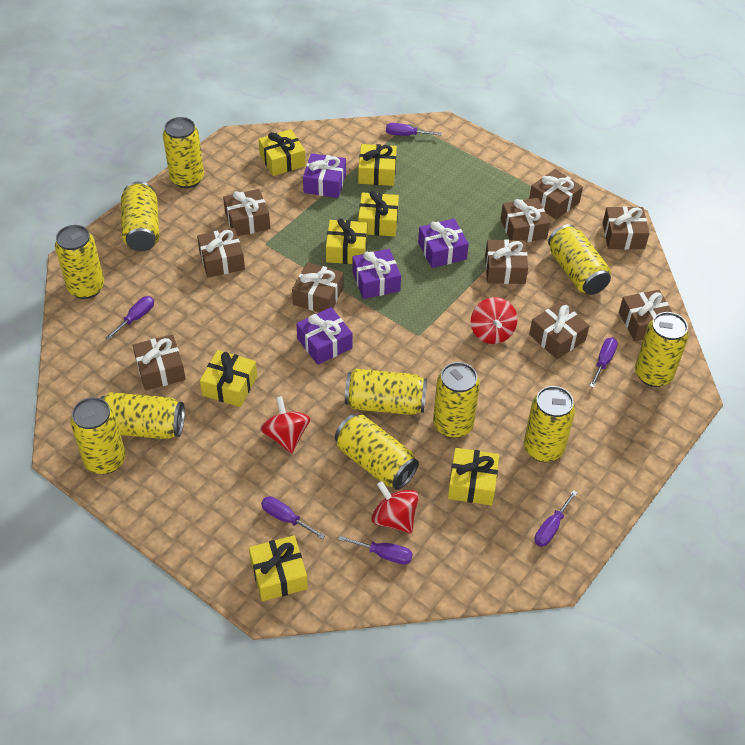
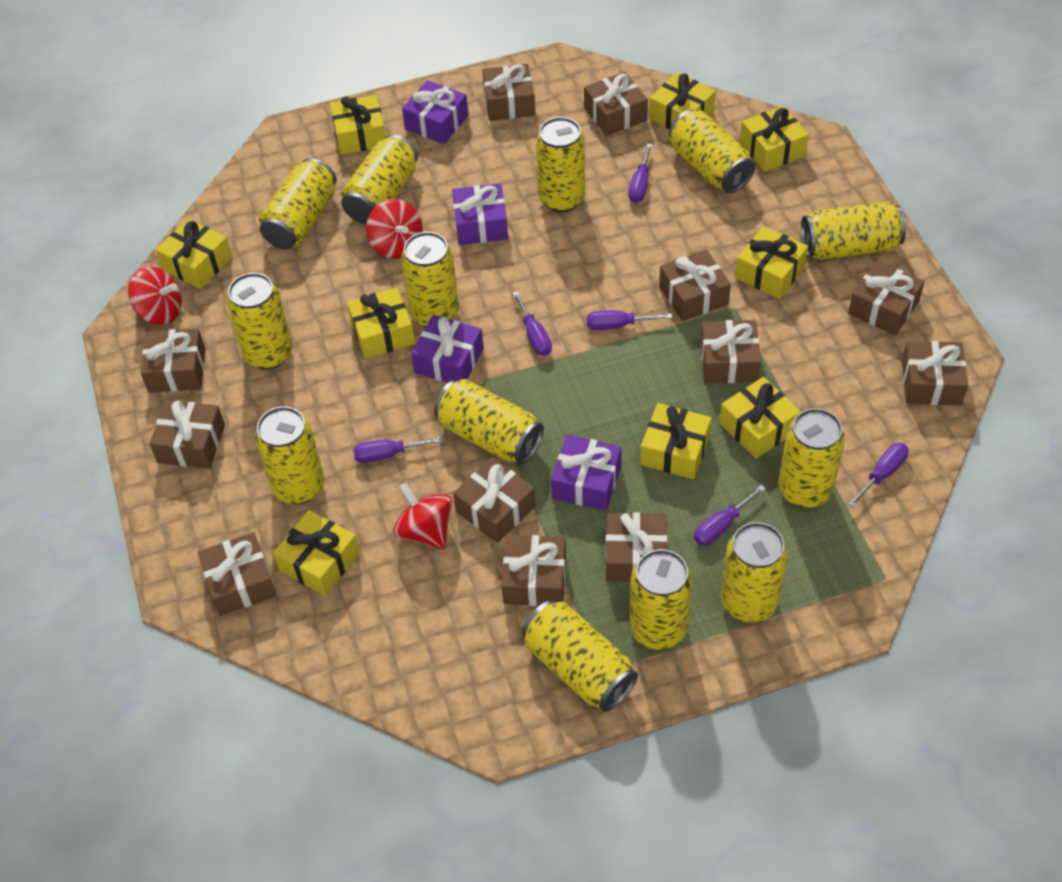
brown gift: 10 -> 12
yellow can: 11 -> 13
yellow gift: 7 -> 9

